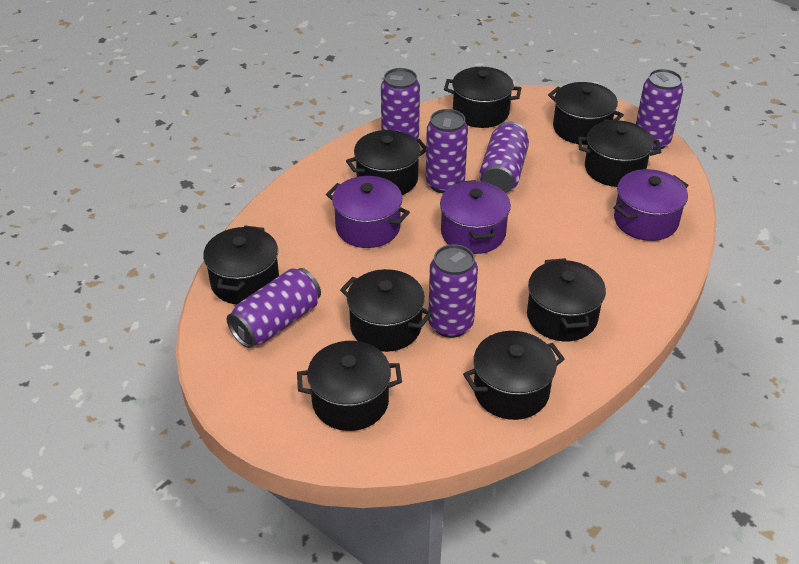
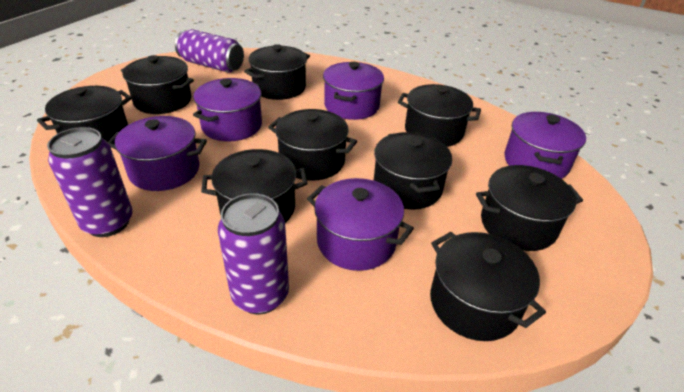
purple can: 6 -> 3
purple pot: 3 -> 5

